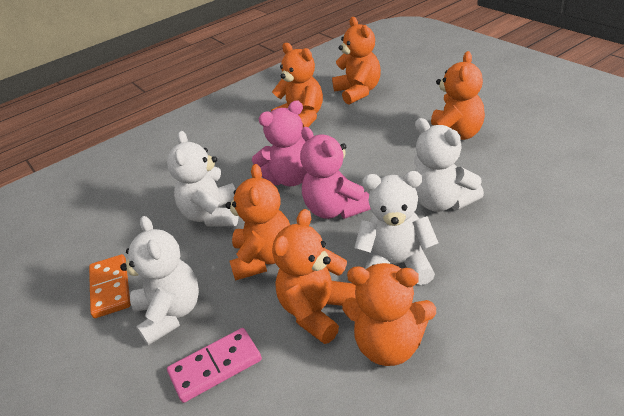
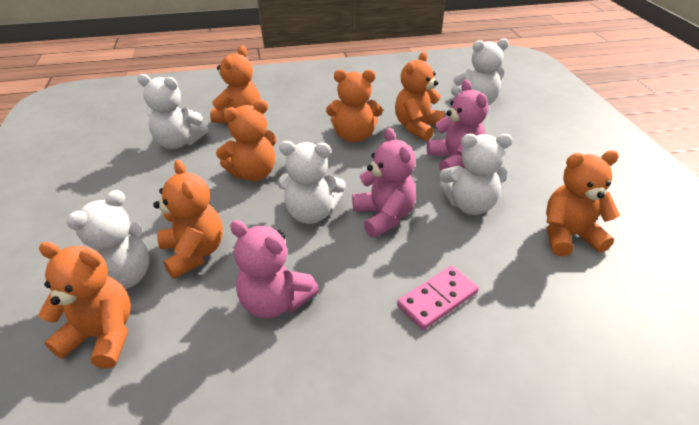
orange domino: 1 -> 0
orange teddy bear: 6 -> 7
pink teddy bear: 2 -> 3
white teddy bear: 4 -> 5

